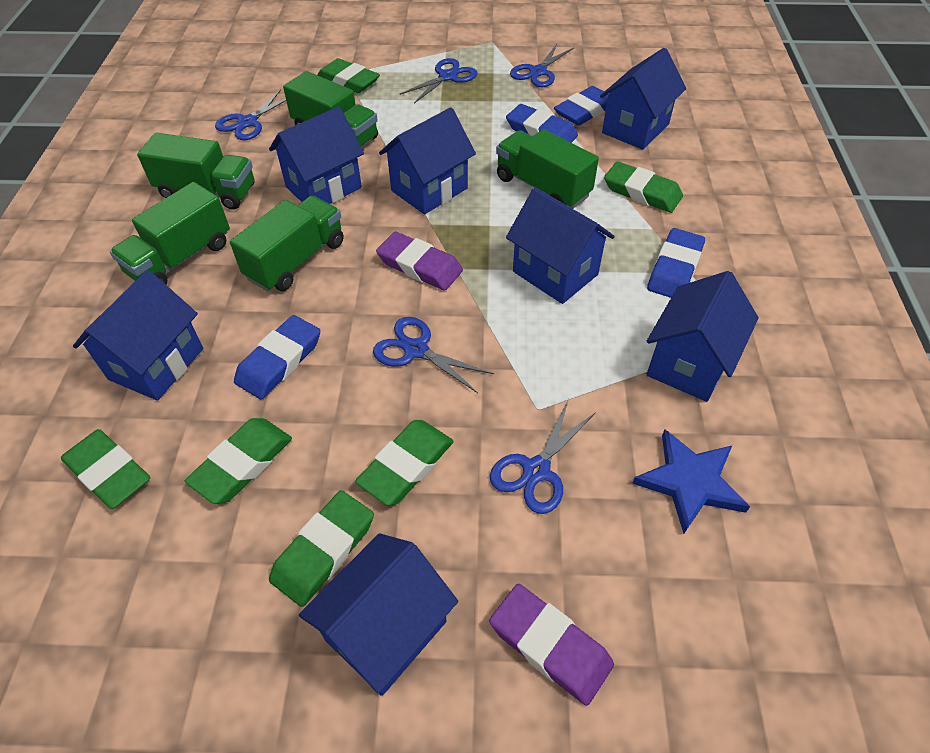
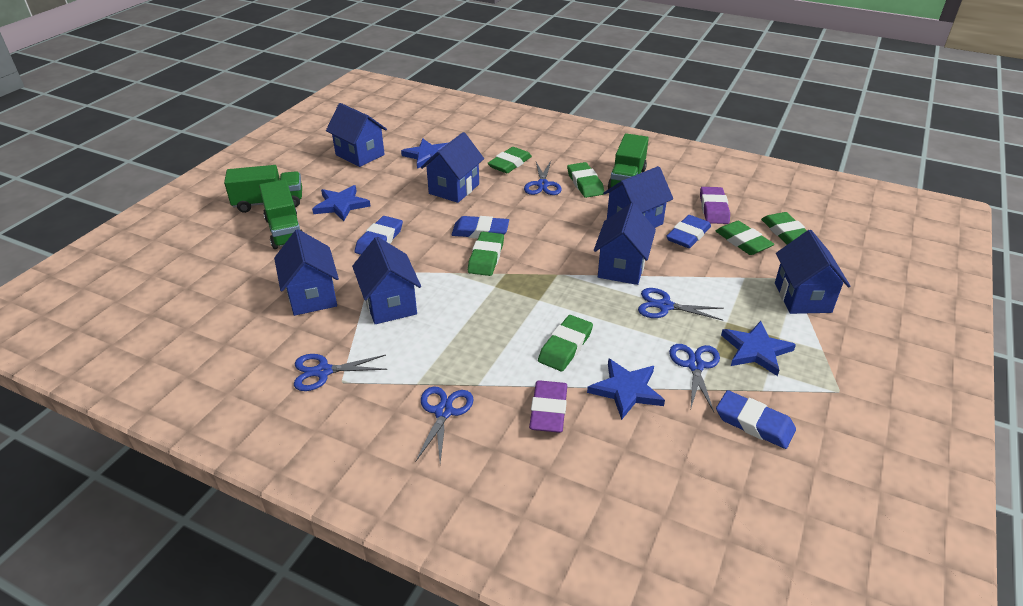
blue star: 1 -> 4
green truck: 5 -> 3

